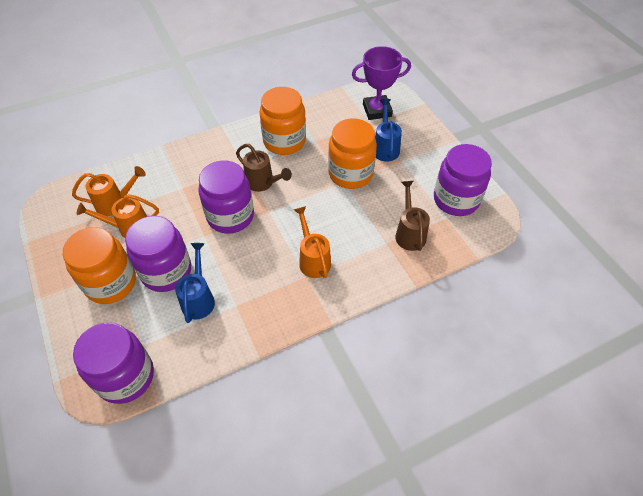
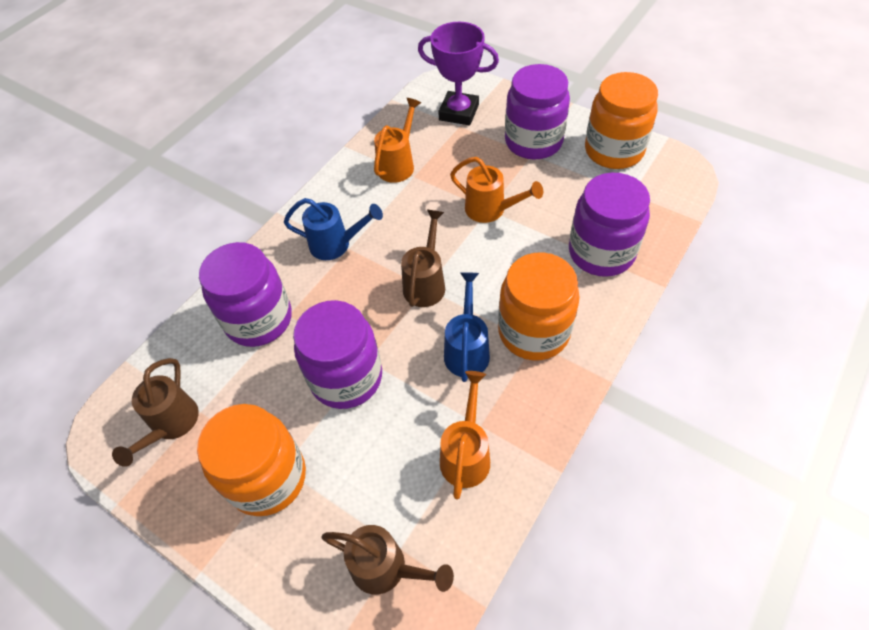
brown watering can: 2 -> 3

